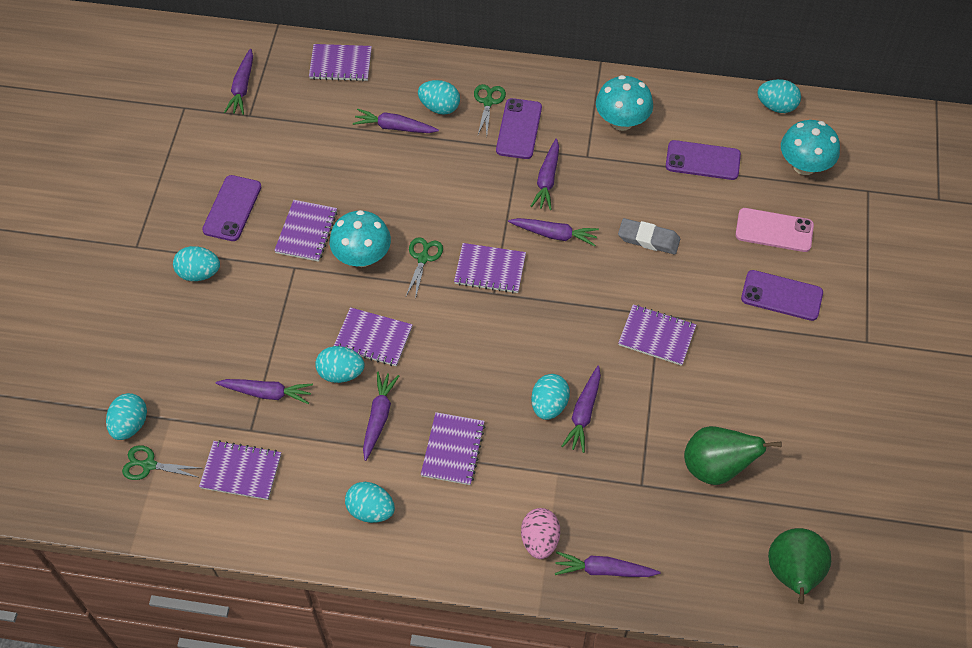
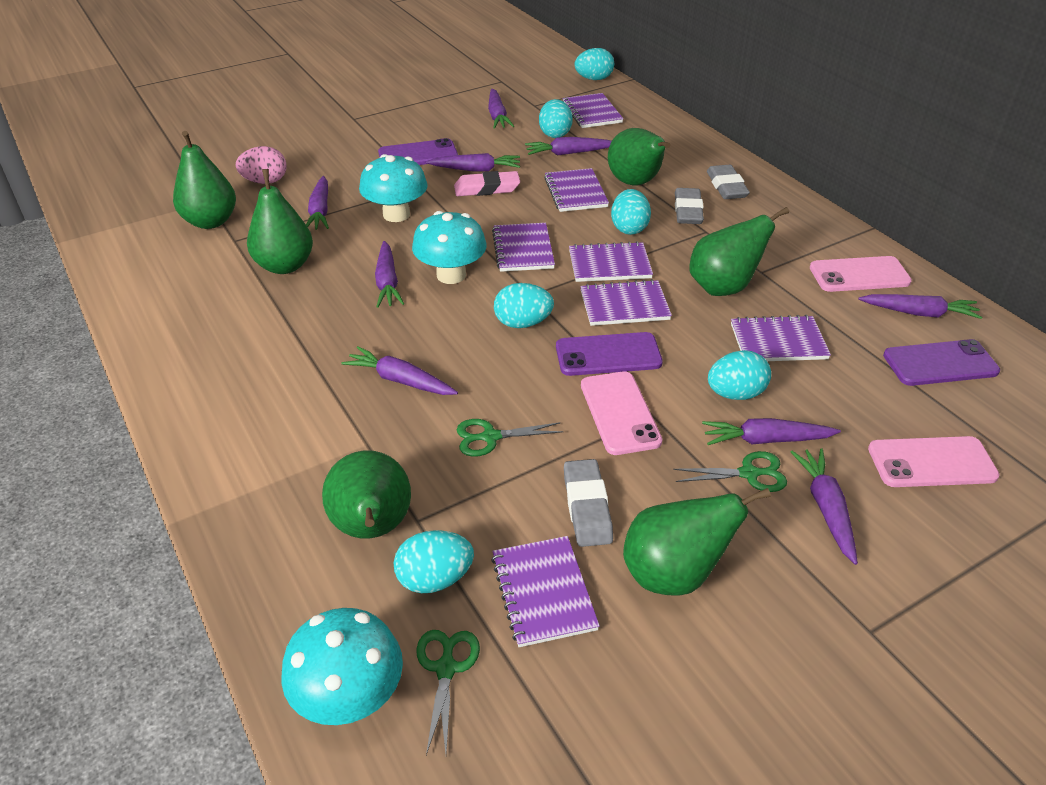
green pear: 2 -> 6
grey eraser: 1 -> 3
pink eraser: 0 -> 1
pink phone: 1 -> 3
purple carrot: 8 -> 9
purple phone: 4 -> 3
turquoise egg: 7 -> 6

